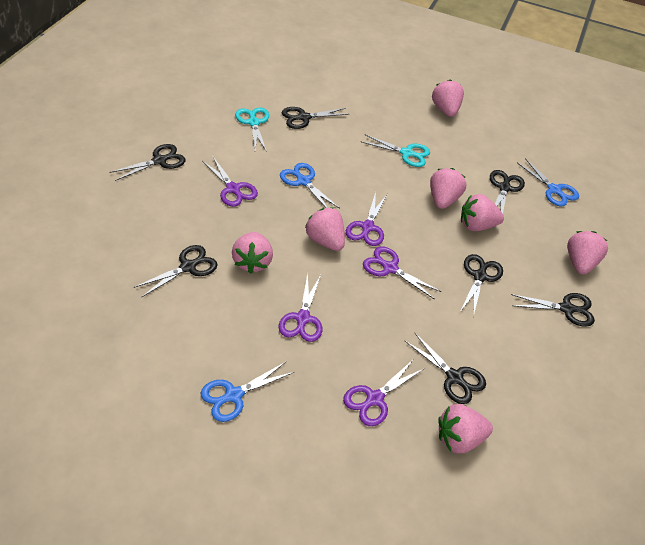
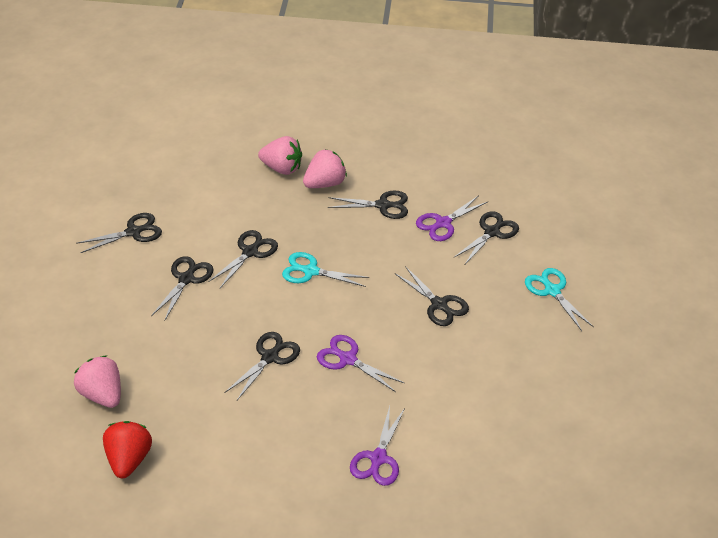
blue scissors: 3 -> 0
pink strawberry: 7 -> 3
purple scissors: 5 -> 3
red strawberry: 0 -> 1

